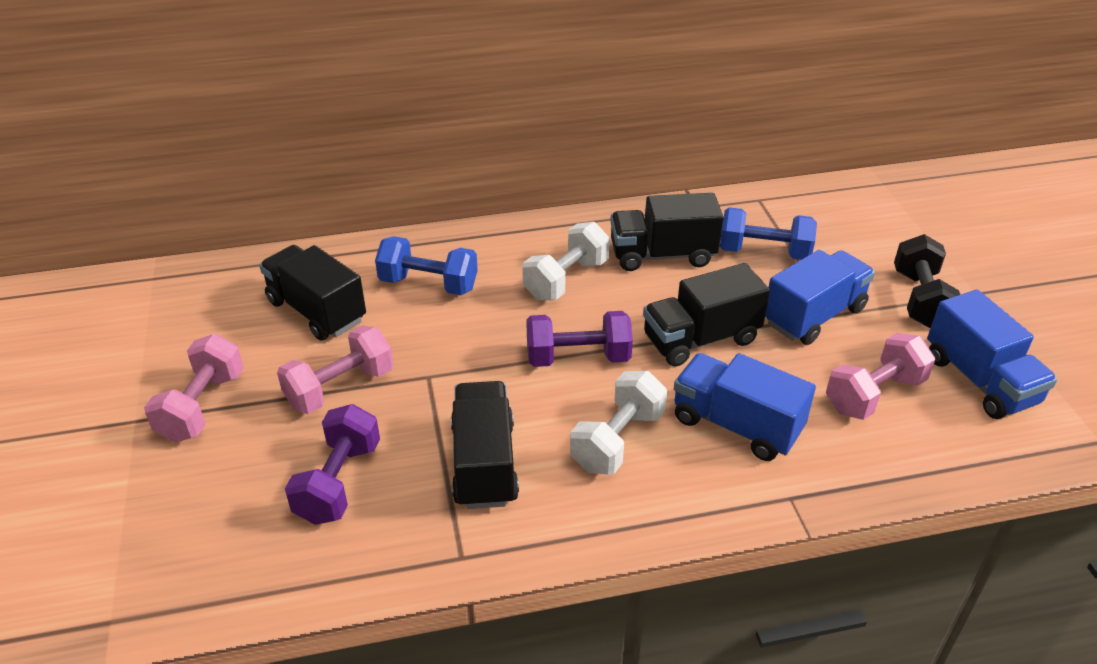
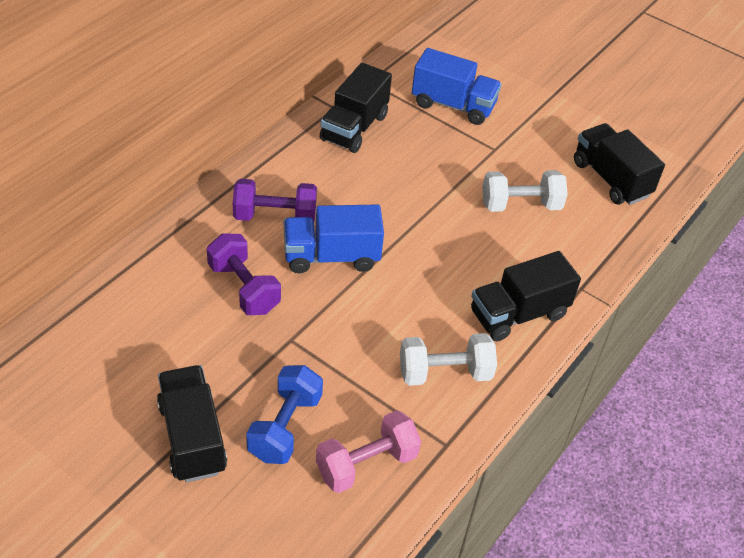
black dumbbell: 1 -> 0
blue dumbbell: 2 -> 1
blue truck: 3 -> 2
pink dumbbell: 3 -> 1

